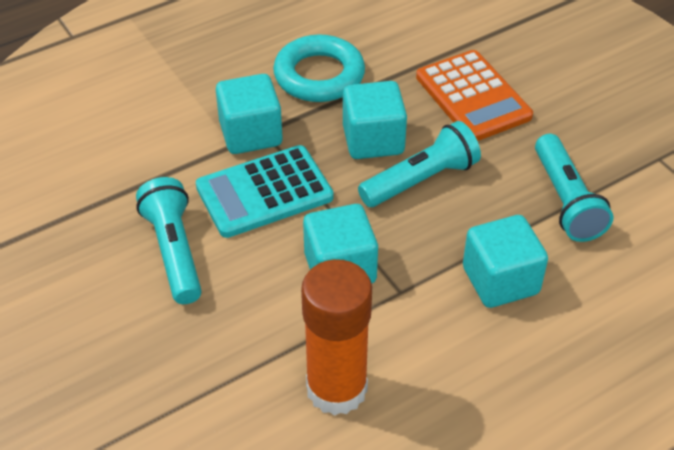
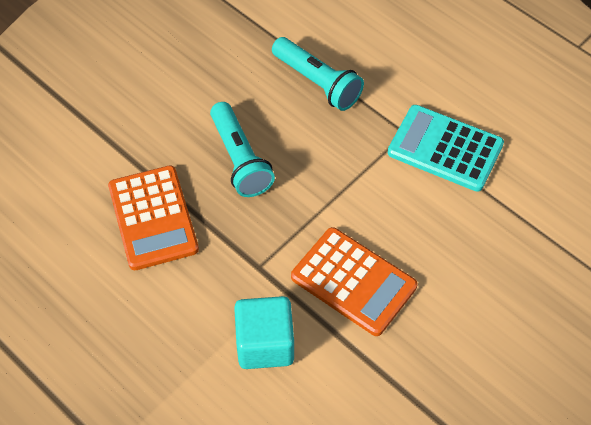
orange calculator: 1 -> 2
orange glue stick: 1 -> 0
turquoise cube: 4 -> 1
turquoise flashlight: 3 -> 2
turquoise ring: 1 -> 0

